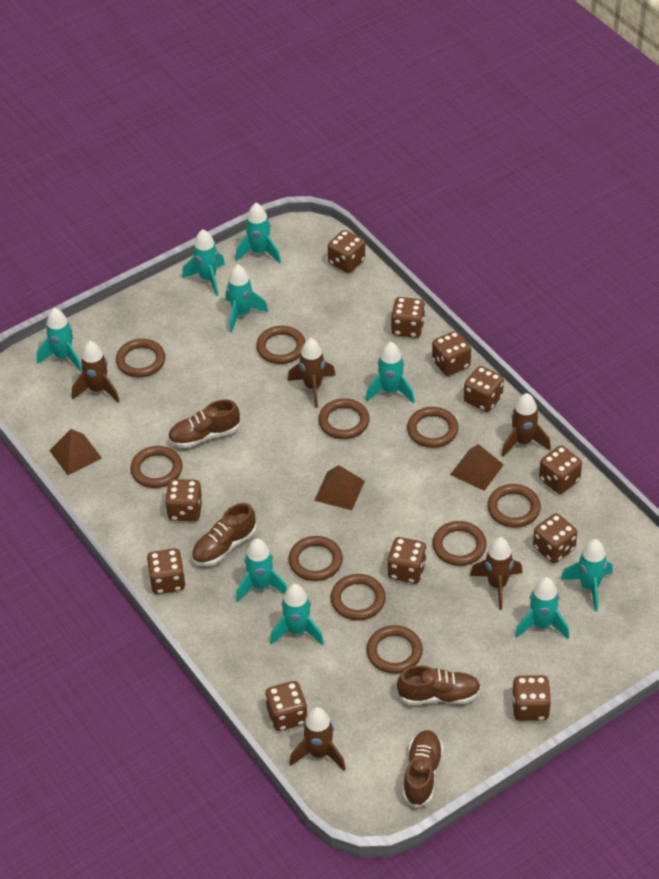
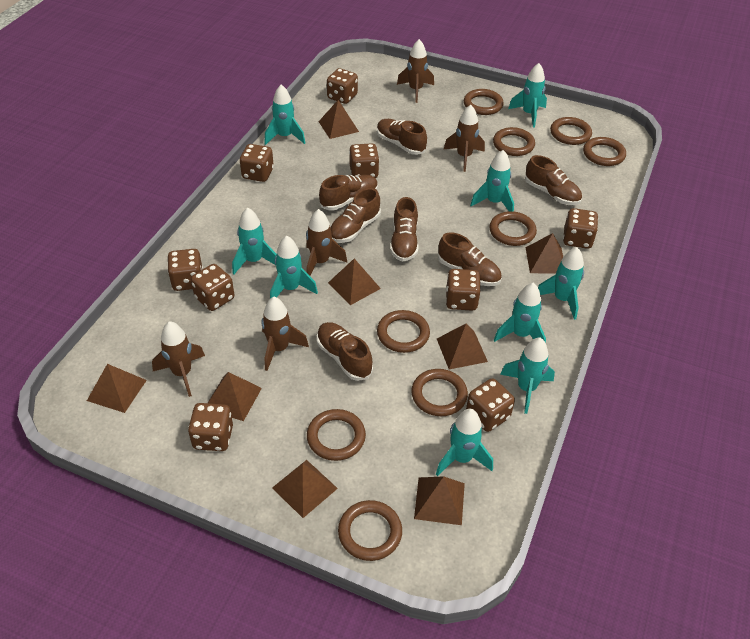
brown dice: 11 -> 9
brown pyramid: 3 -> 8
brown ring: 10 -> 9
brown shoe: 4 -> 7

